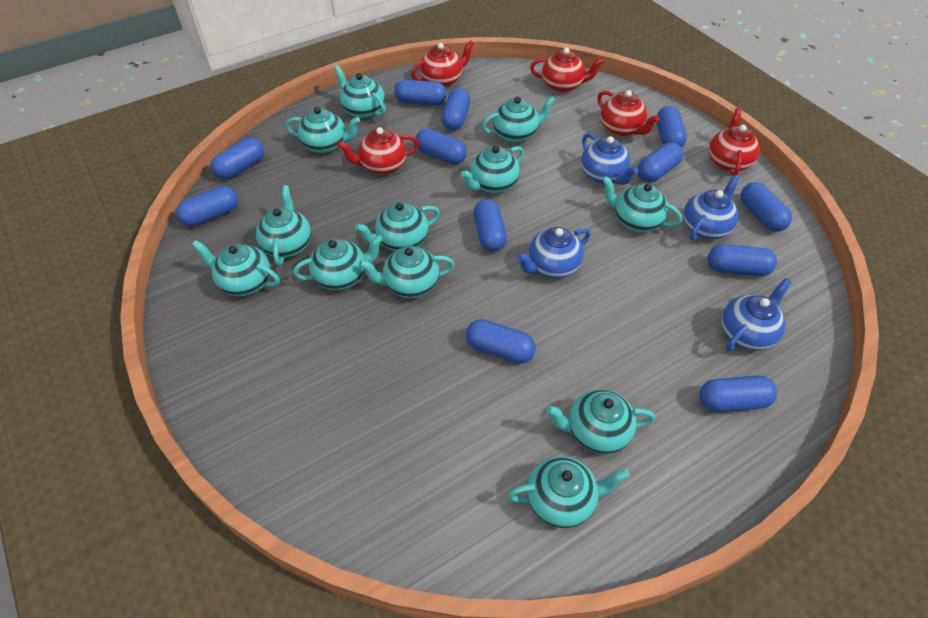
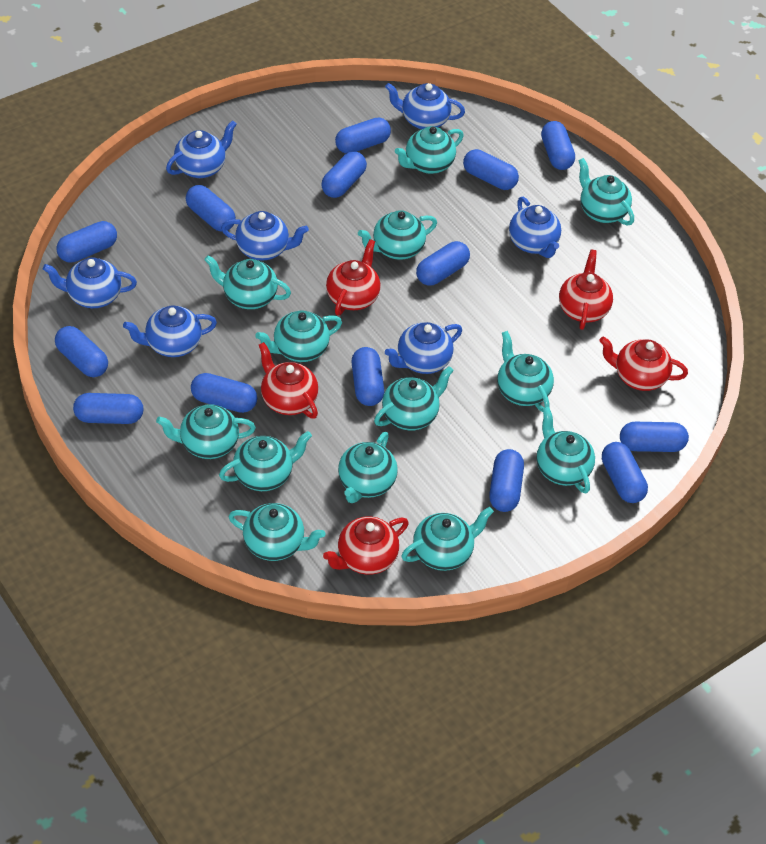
blue capsule: 12 -> 14
blue teapot: 4 -> 7
turquoise teapot: 12 -> 13

